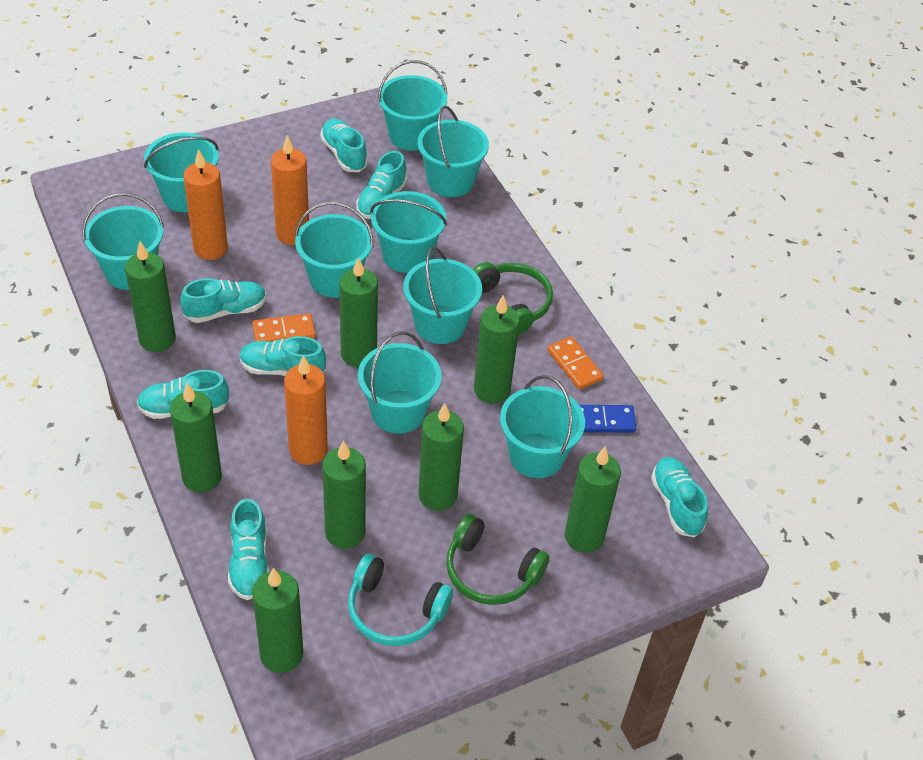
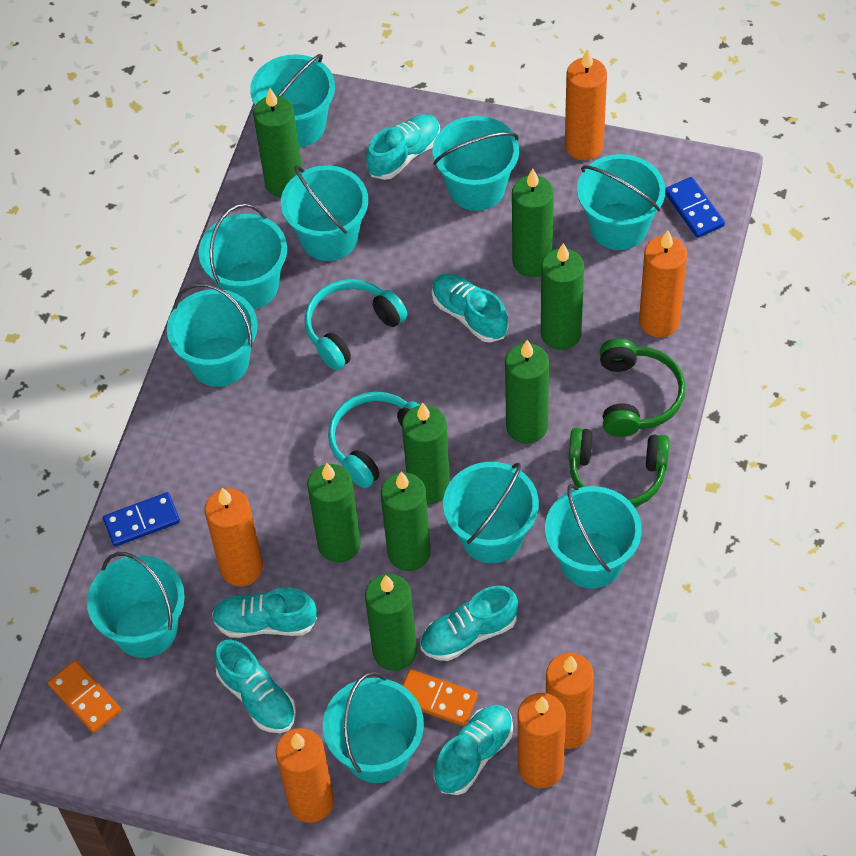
blue domino: 1 -> 2
orange candle: 3 -> 6
turquoise bucket: 9 -> 10
turquoise headphones: 1 -> 2
turquoise shoe: 7 -> 6

